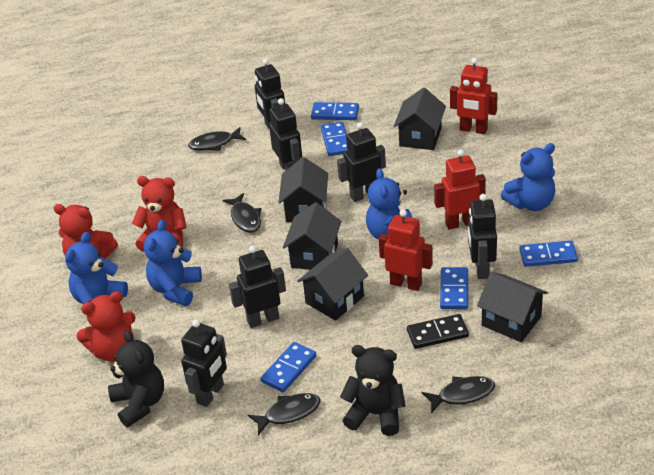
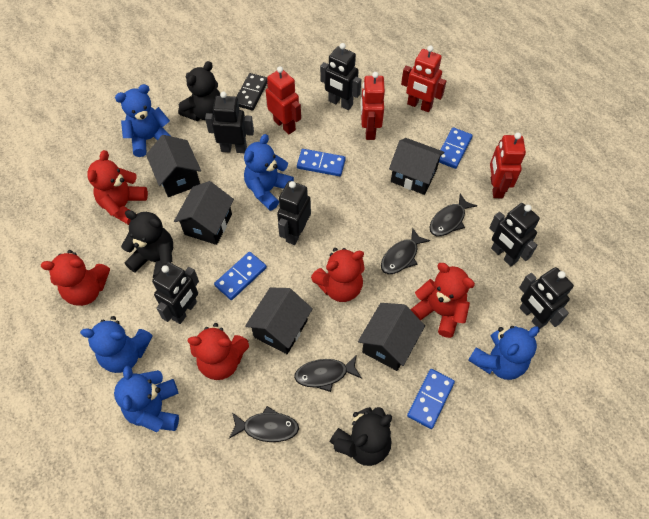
black teddy bear: 2 -> 3
blue domino: 5 -> 4
blue teddy bear: 4 -> 5
red robot: 3 -> 4
red teddy bear: 3 -> 5

